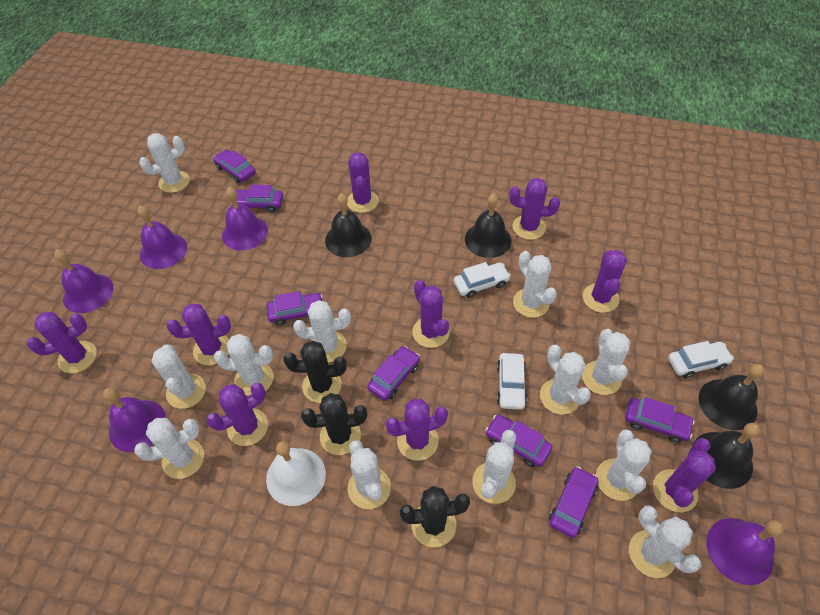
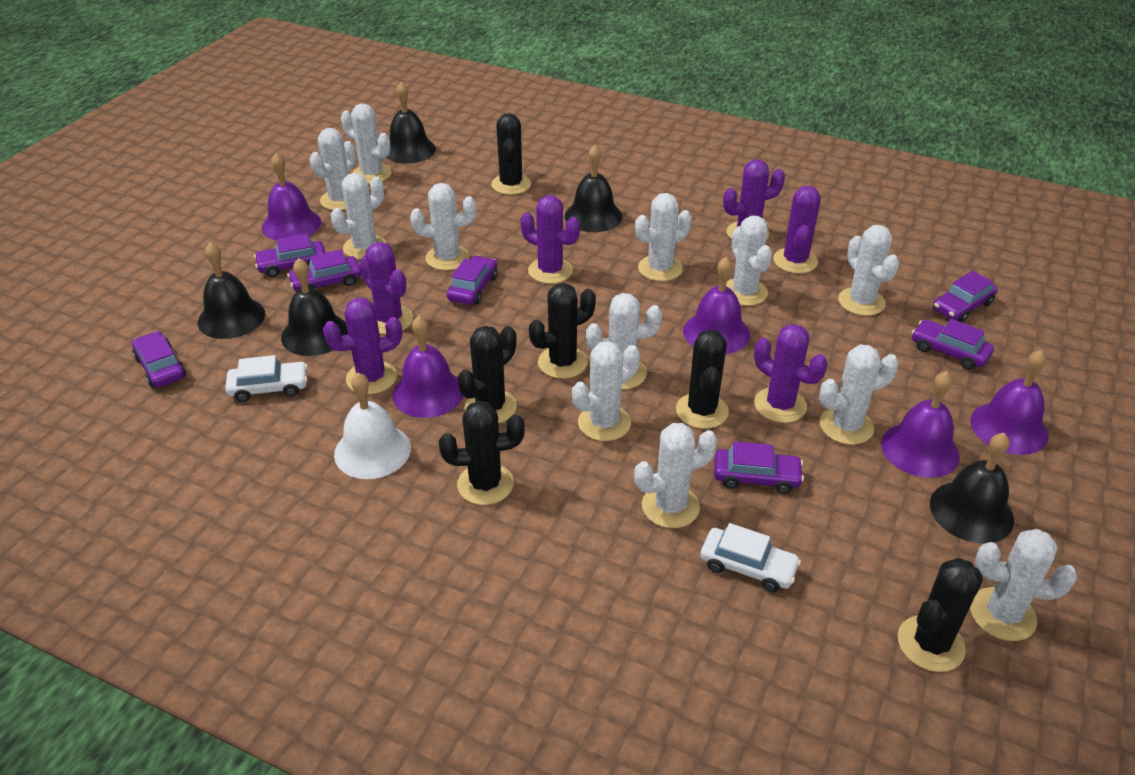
black bell: 4 -> 5
black cactus: 3 -> 6
purple cactus: 9 -> 6
white car: 3 -> 2

